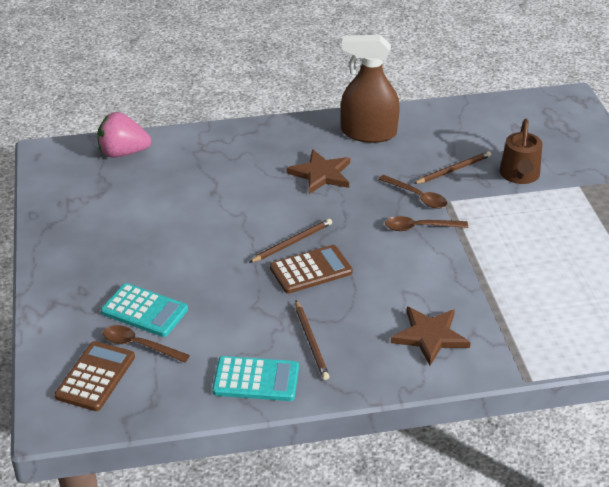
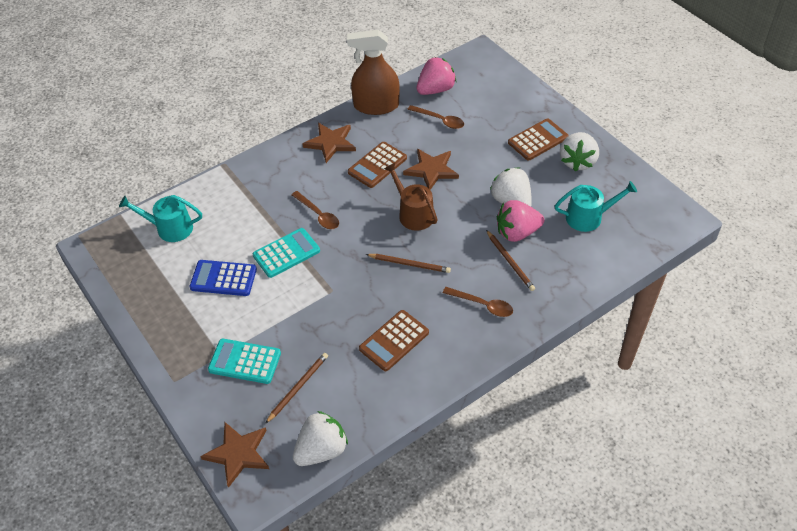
blue calculator: 0 -> 1
brown calculator: 2 -> 3
brown star: 2 -> 3
pink strawberry: 1 -> 2
turquoise watering can: 0 -> 2
white strawberry: 0 -> 3

